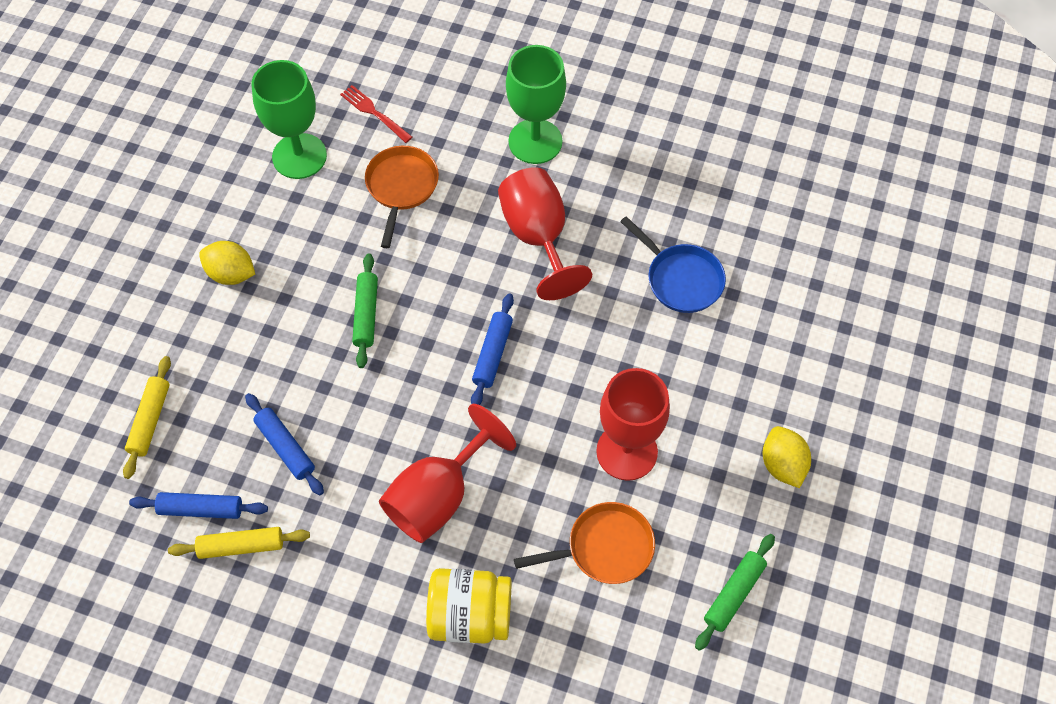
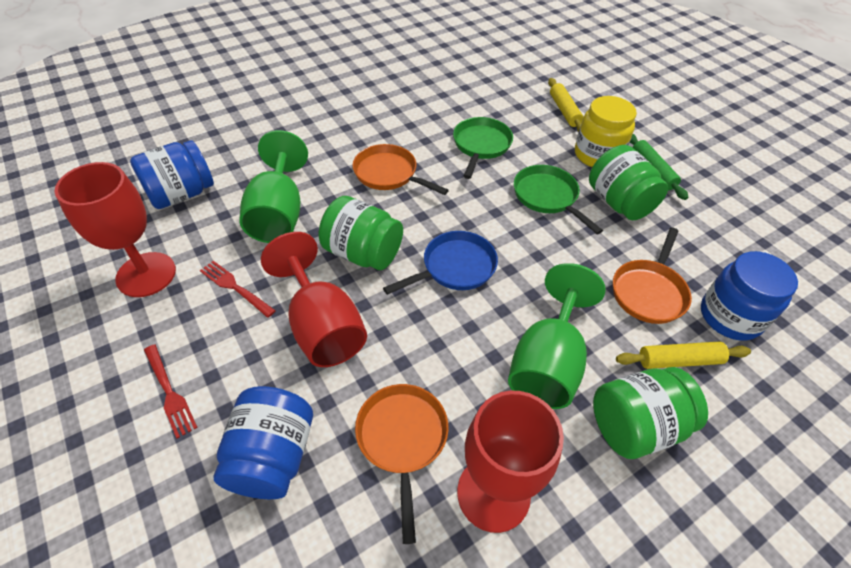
blue jar: 0 -> 3
blue rolling pin: 3 -> 0
green jar: 0 -> 3
green pan: 0 -> 2
green rolling pin: 2 -> 1
orange pan: 2 -> 3
red fork: 1 -> 2
yellow lemon: 2 -> 0

